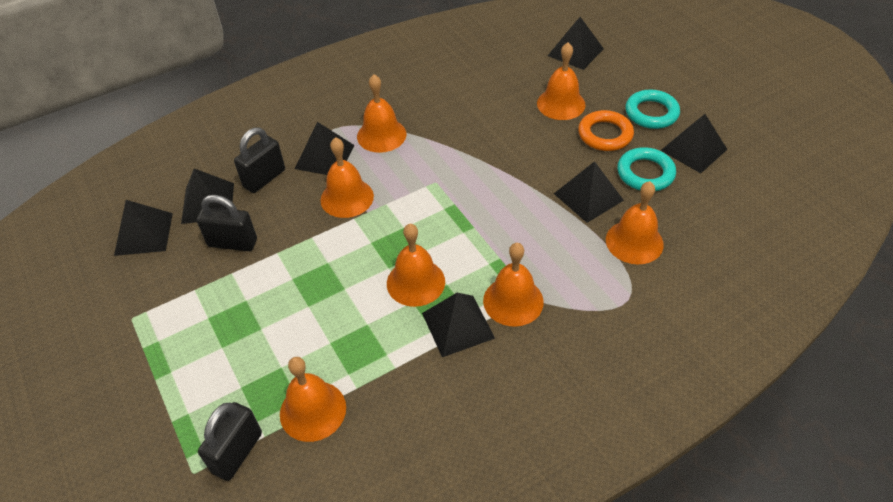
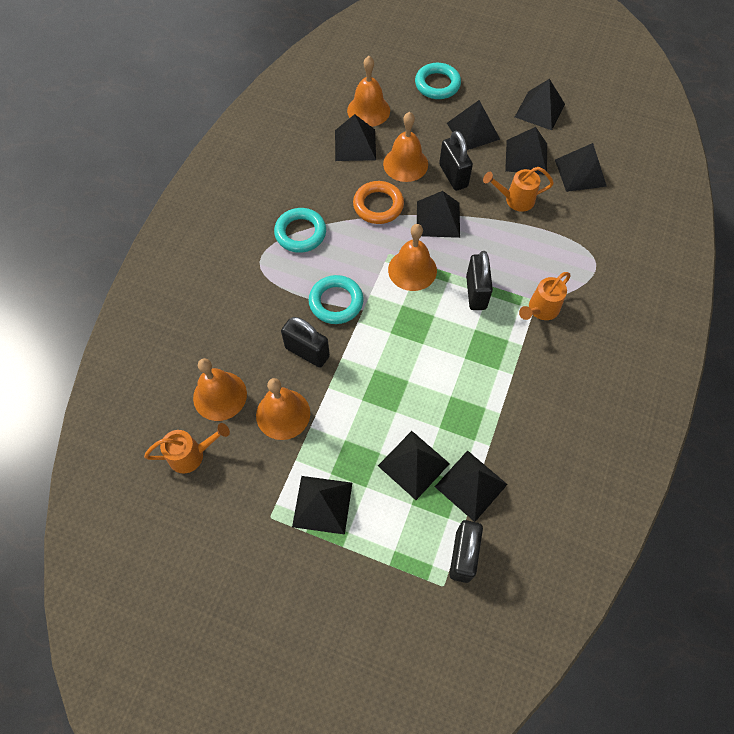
black padlock: 3 -> 4
black pyramid: 7 -> 9
orange bell: 7 -> 5
orange watering can: 0 -> 3
turquoise ring: 2 -> 3

